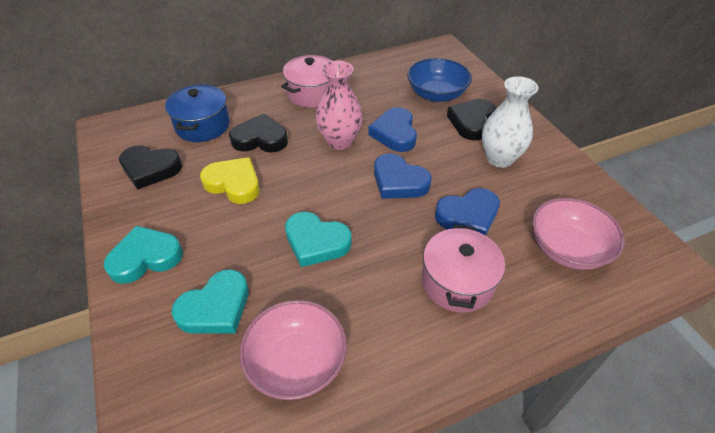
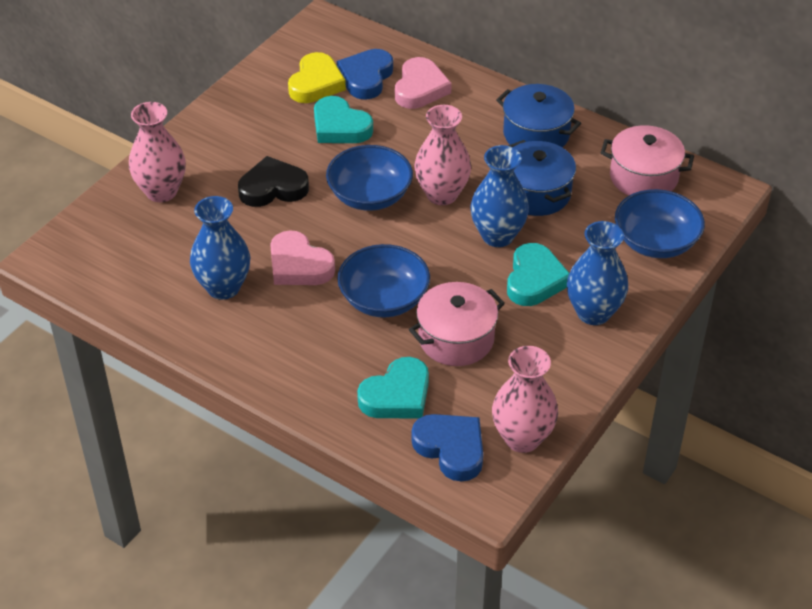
black heart: 3 -> 1
blue bowl: 1 -> 3
blue heart: 3 -> 2
blue pot: 1 -> 2
blue vase: 0 -> 3
pink bowl: 2 -> 0
pink heart: 0 -> 2
pink vase: 1 -> 3
white vase: 1 -> 0

